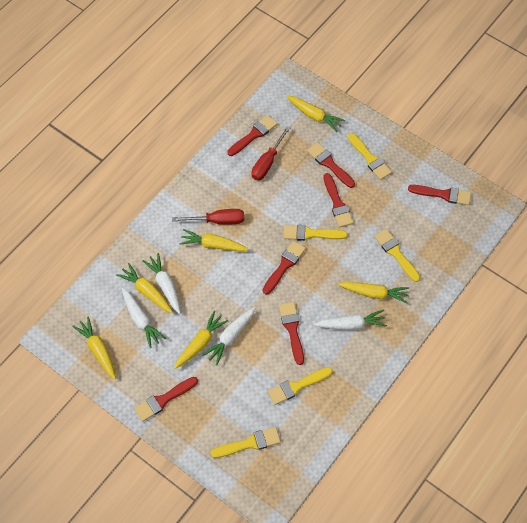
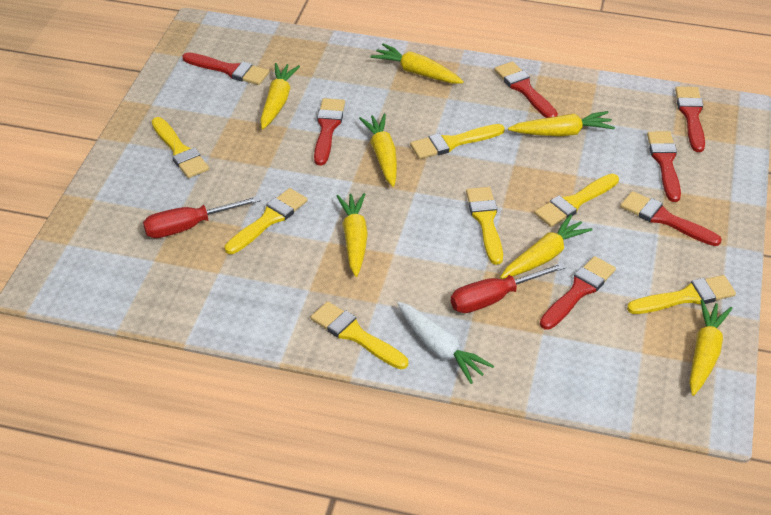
white carrot: 4 -> 1
yellow brush: 5 -> 7
yellow carrot: 6 -> 7

